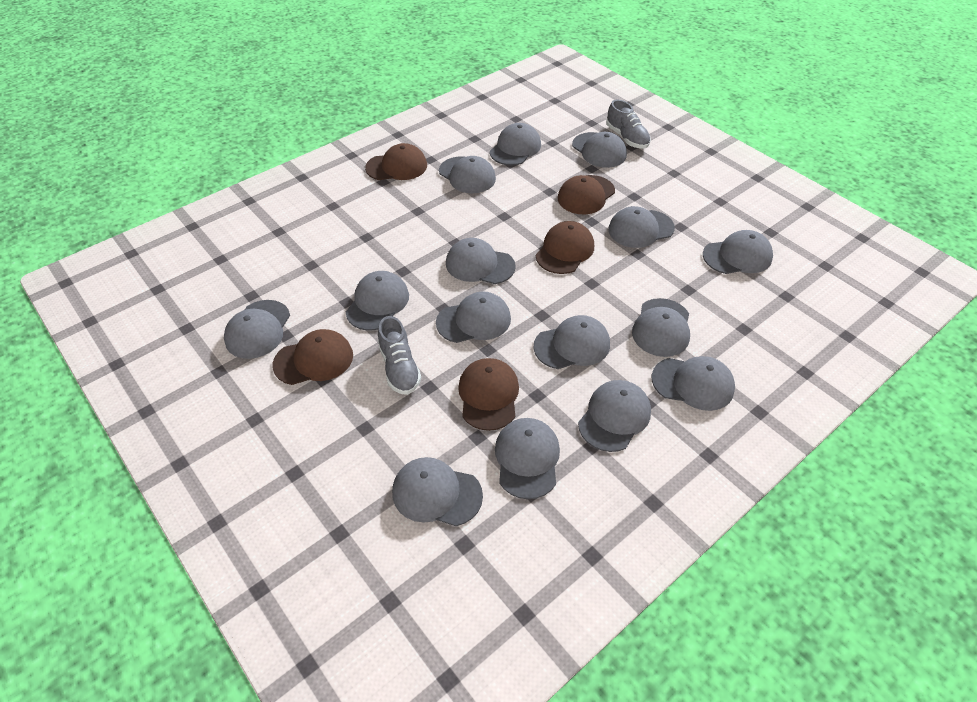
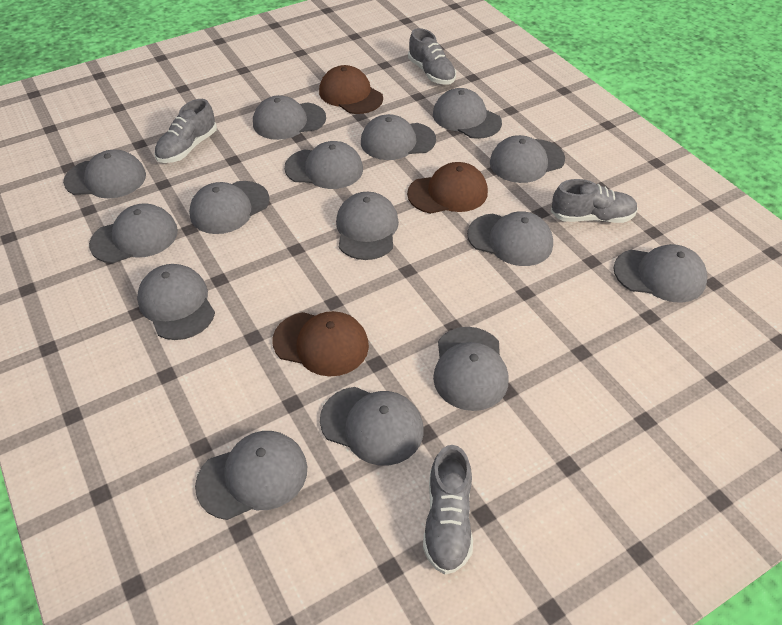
brown cap: 5 -> 3
grey shoe: 2 -> 4

